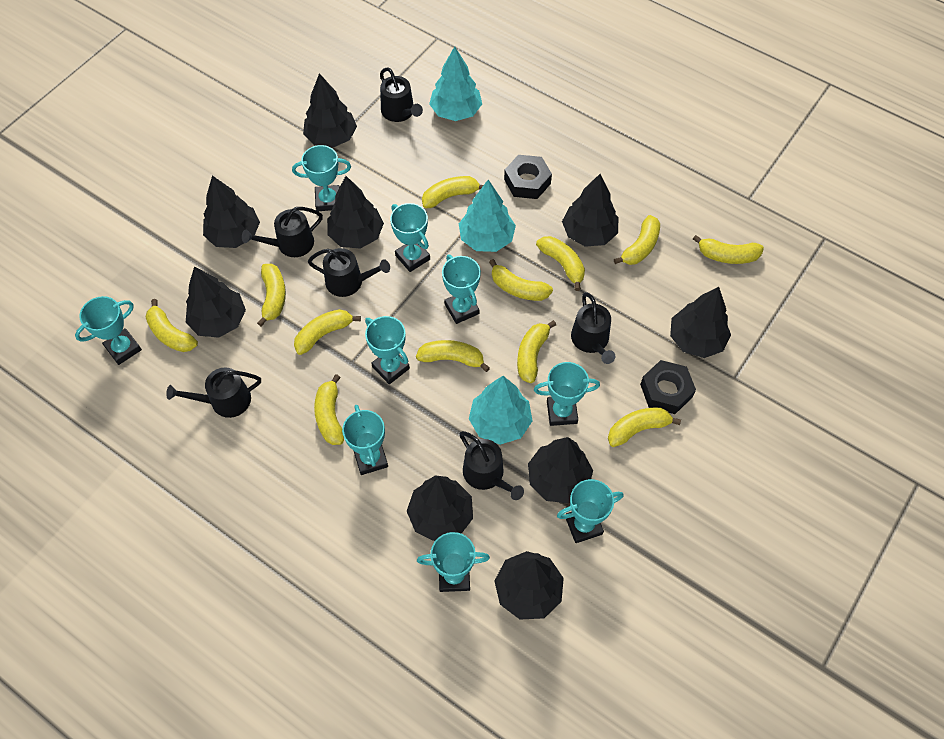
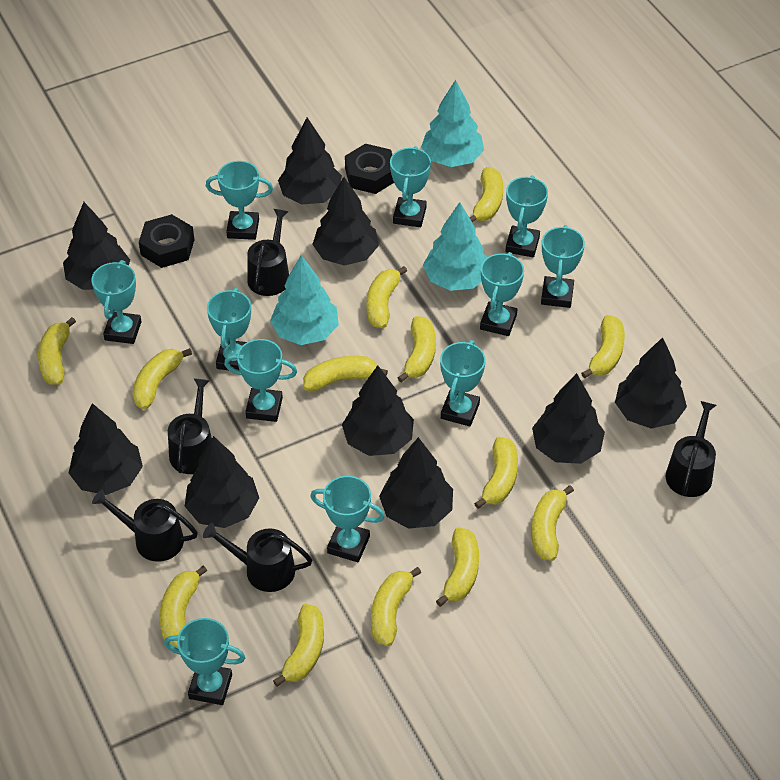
black watering can: 6 -> 5
turquoise trophy: 9 -> 11
yellow banana: 12 -> 13

